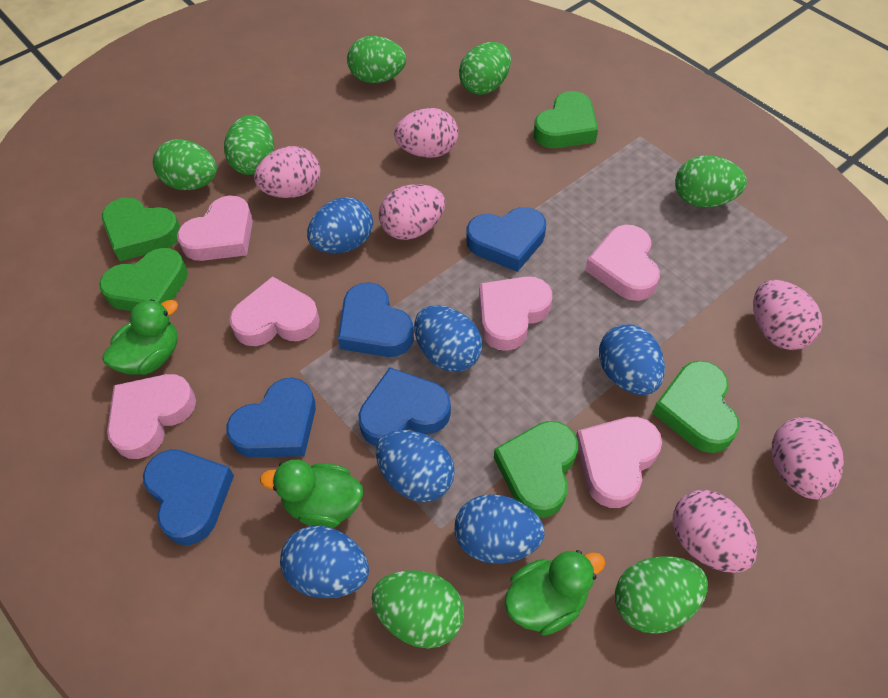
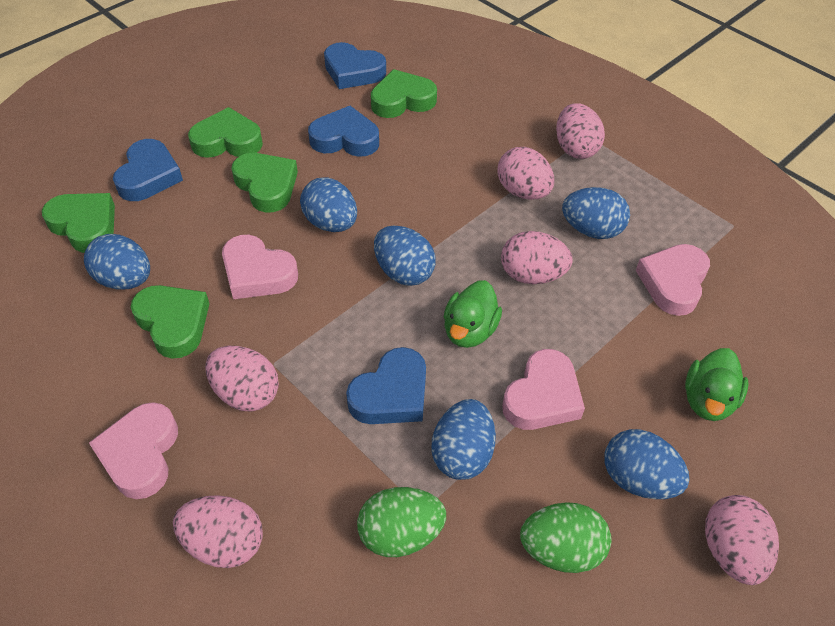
blue heart: 5 -> 4
green duck: 3 -> 2
green egg: 7 -> 2
pink heart: 6 -> 4

